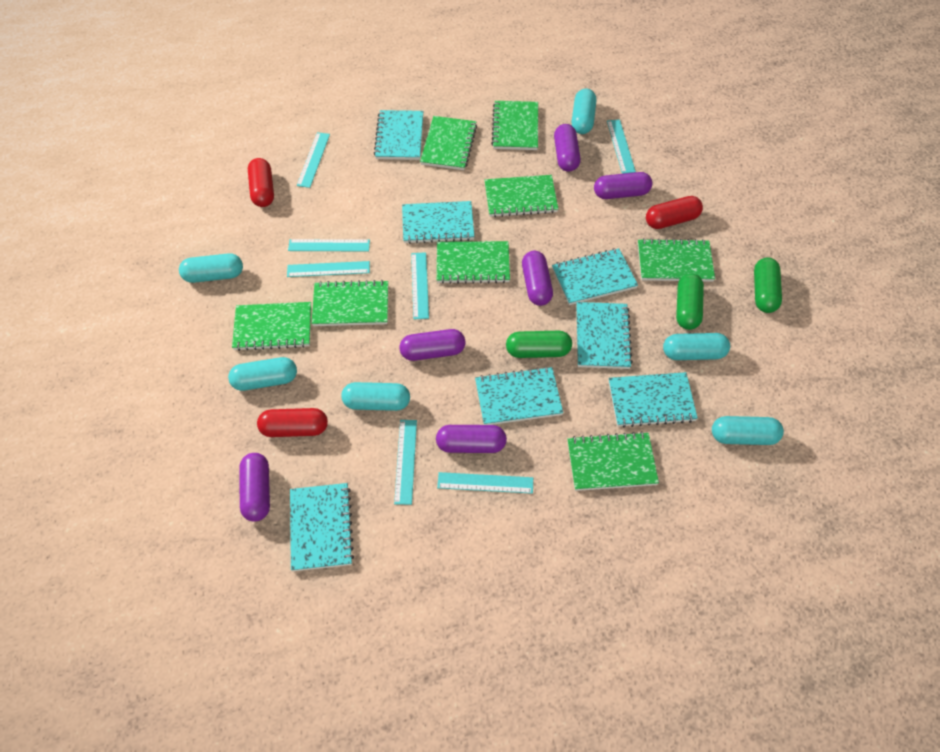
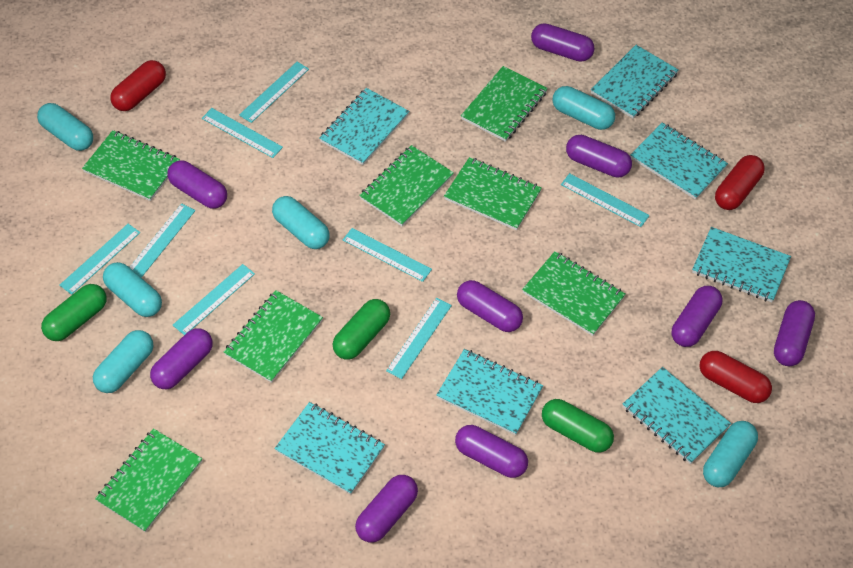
green notebook: 8 -> 7
purple capsule: 6 -> 9
turquoise ruler: 7 -> 8

